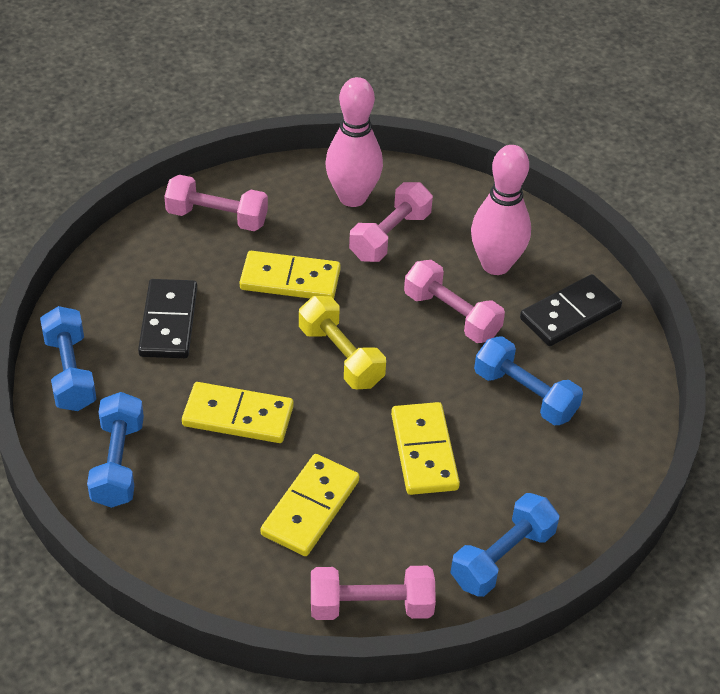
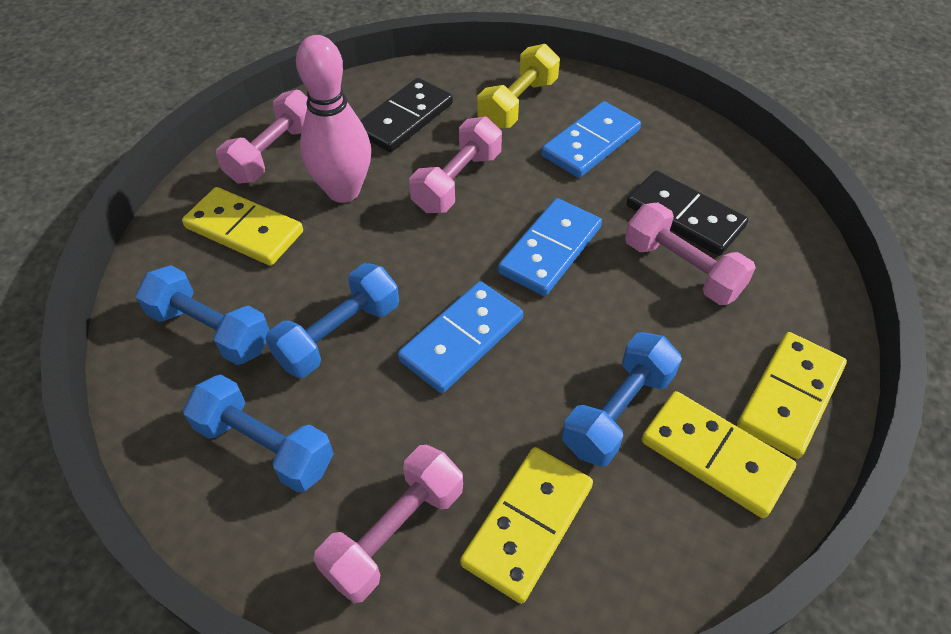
blue domino: 0 -> 3
pink bowling pin: 2 -> 1

